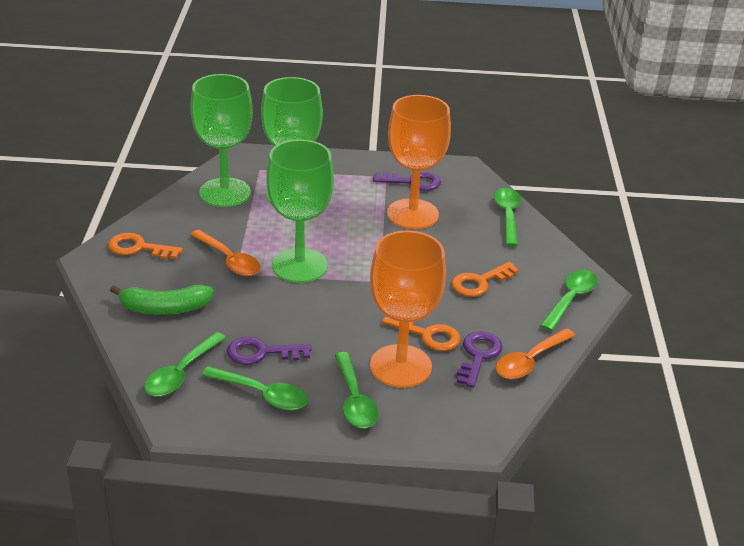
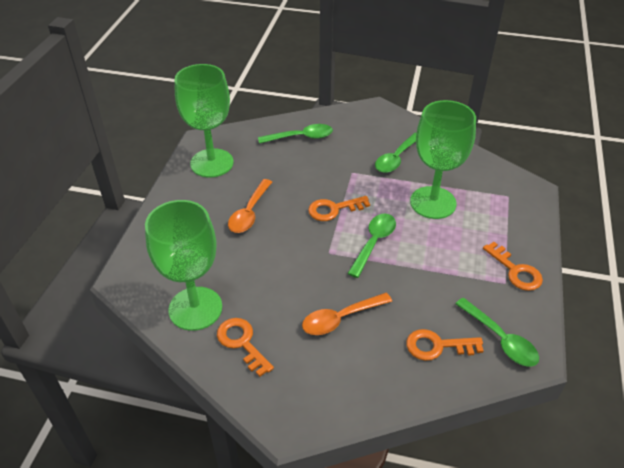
green banana: 1 -> 0
green spoon: 5 -> 4
orange goblet: 2 -> 0
orange key: 3 -> 4
purple key: 3 -> 0

